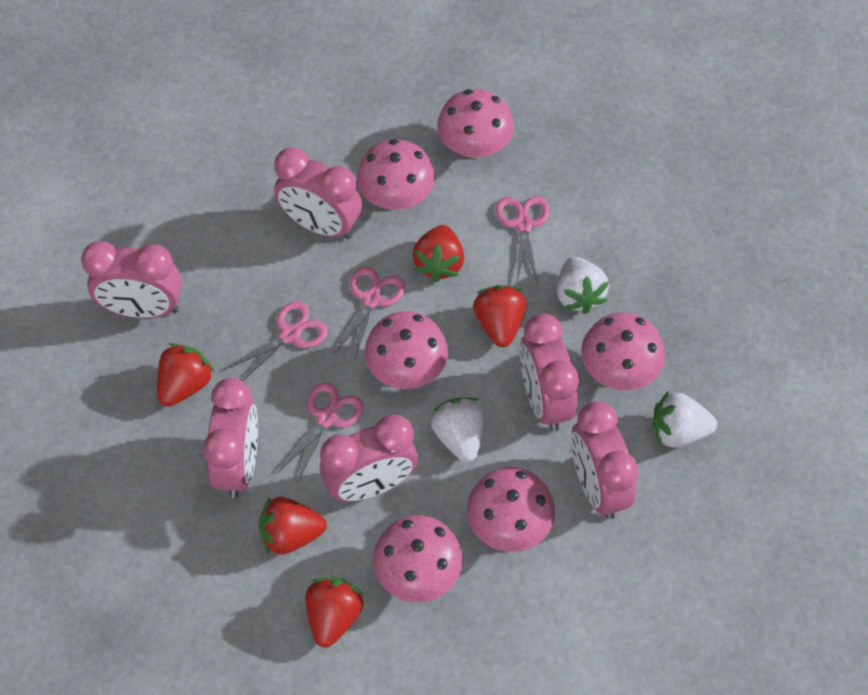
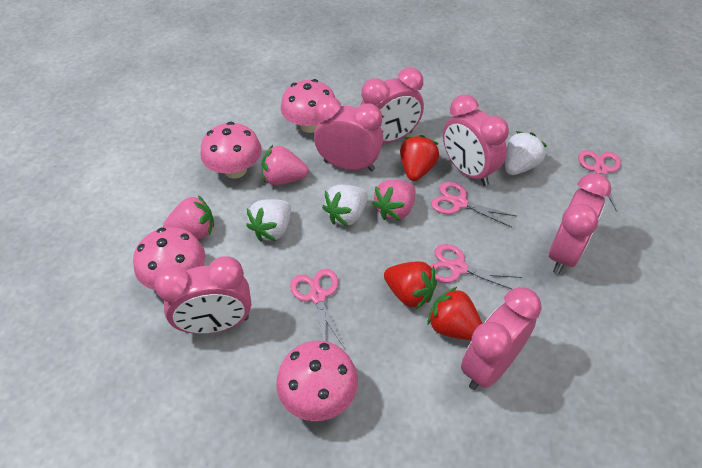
pink mushroom: 6 -> 4
pink strawberry: 0 -> 3
red strawberry: 5 -> 3

